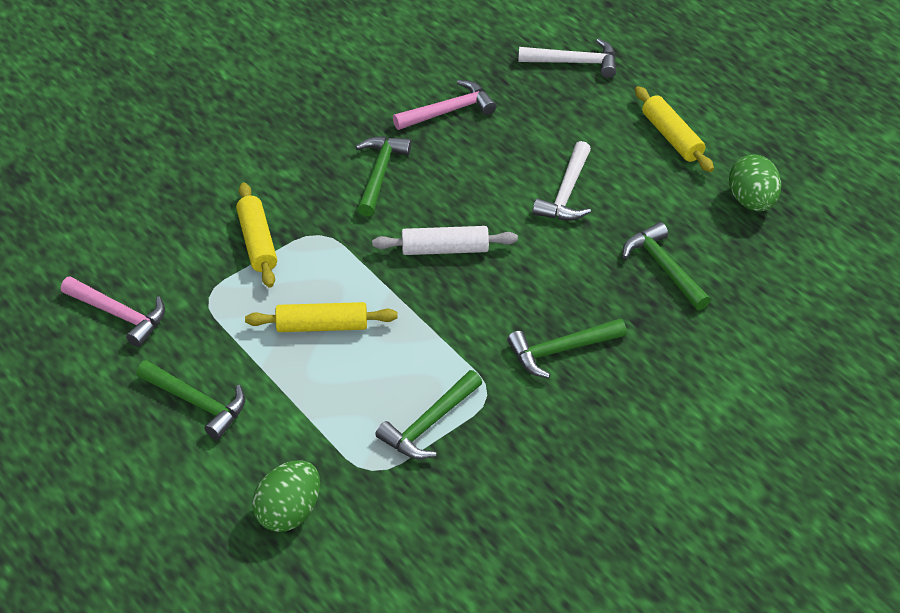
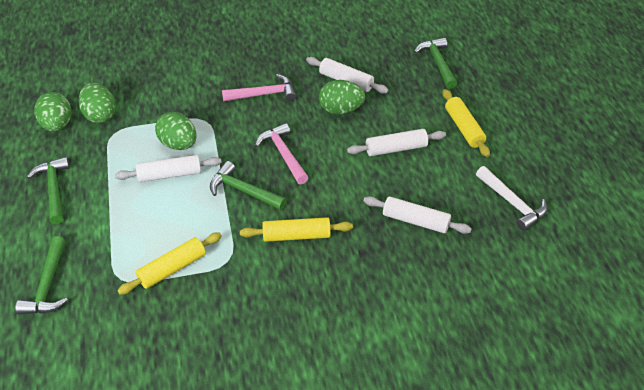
green egg: 2 -> 4
green hammer: 5 -> 4
white hammer: 2 -> 1
white rolling pin: 1 -> 4

